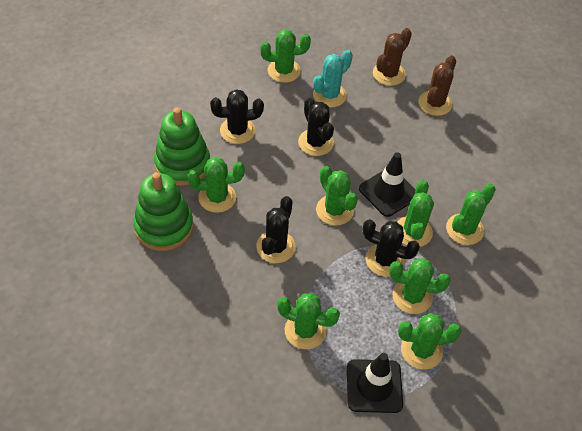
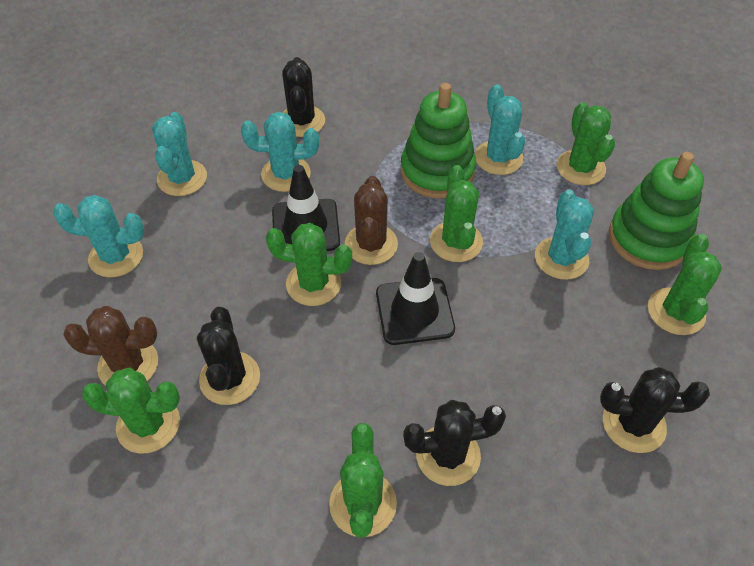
green cactus: 8 -> 6
turquoise cactus: 1 -> 5

